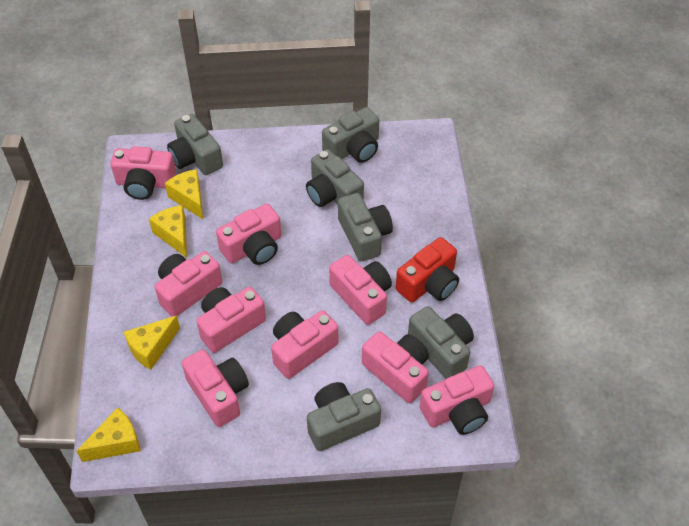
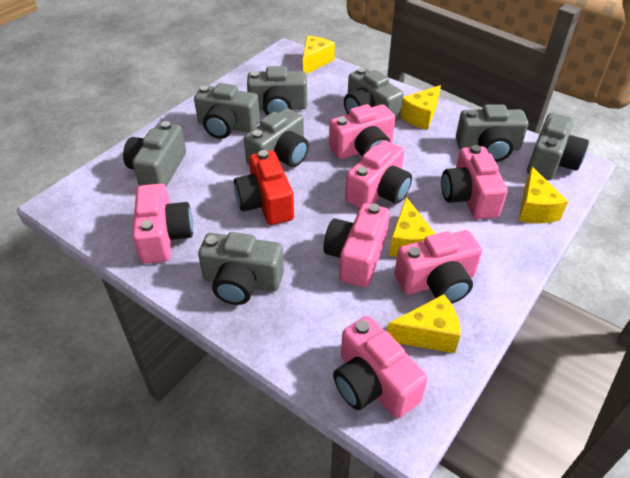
grey camera: 6 -> 8
pink camera: 9 -> 7
yellow cheese: 4 -> 5

